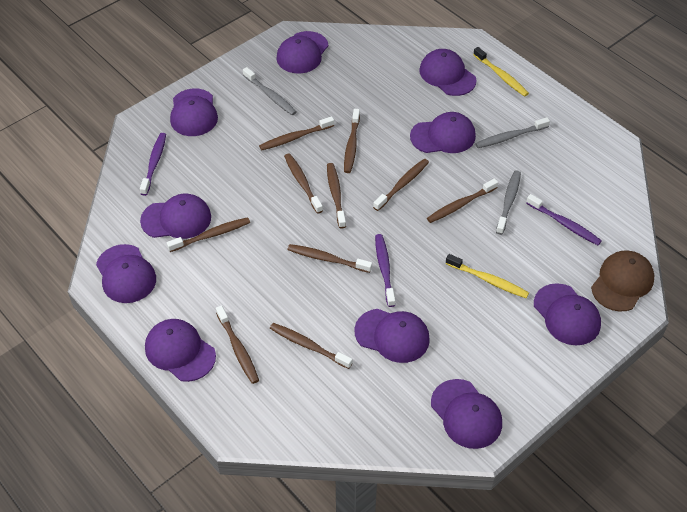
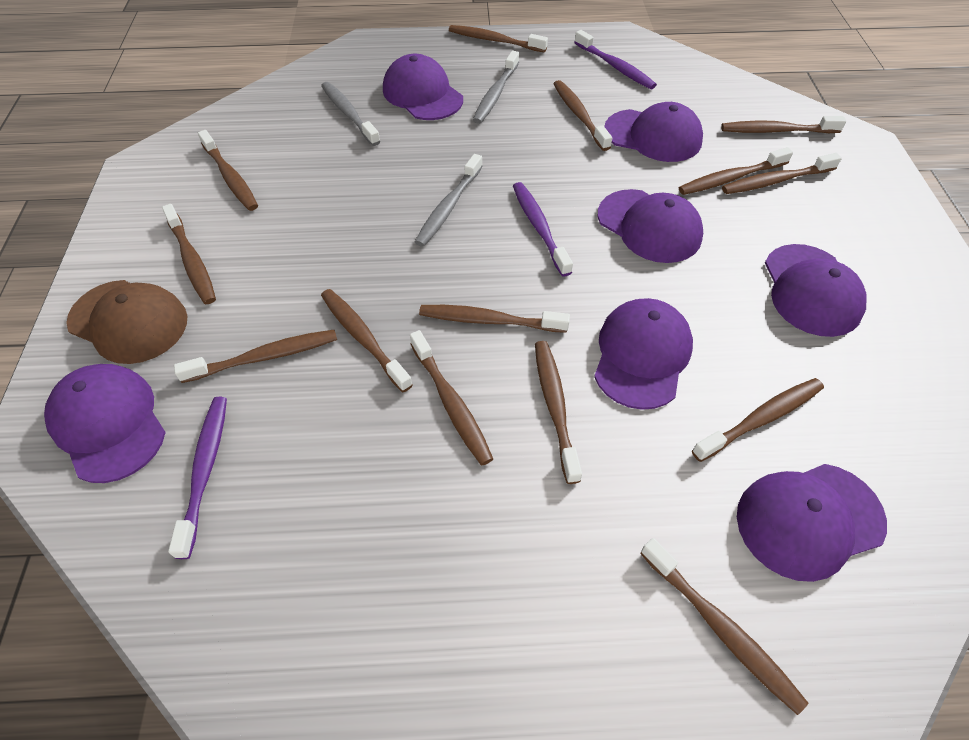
brown toothbrush: 10 -> 14
purple cap: 10 -> 7
yellow toothbrush: 2 -> 0

